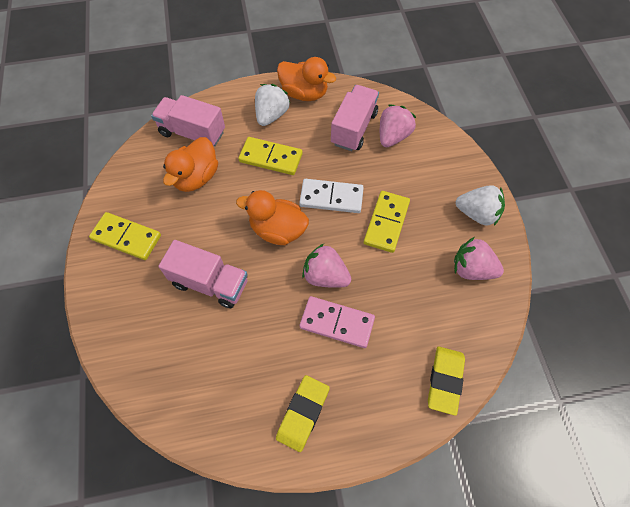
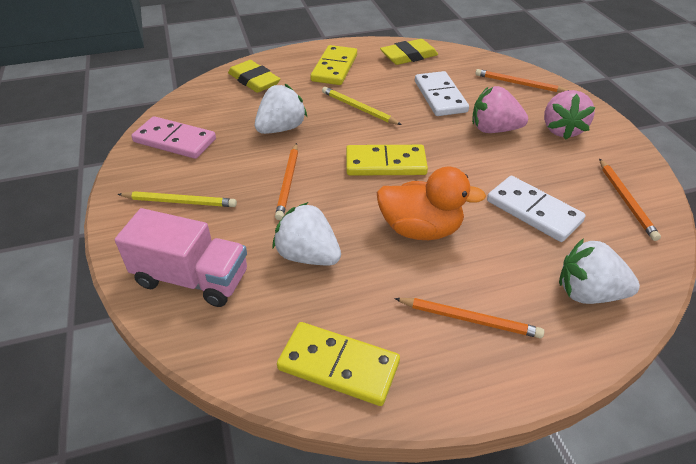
orange duck: 3 -> 1
orange pencil: 0 -> 4
pink strawberry: 3 -> 2
pink truck: 3 -> 1
white domino: 1 -> 2
white strawberry: 2 -> 3
yellow pencil: 0 -> 2

